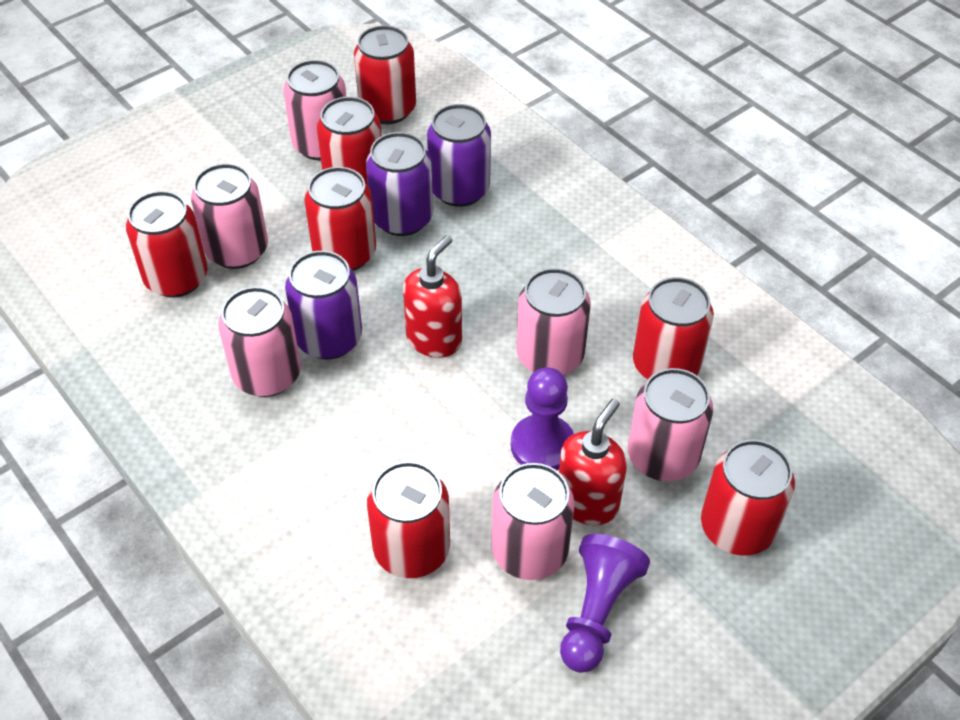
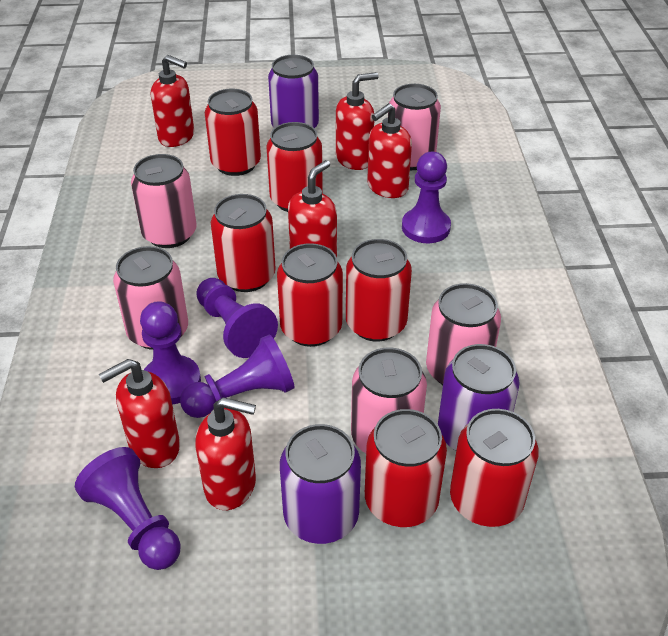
pink can: 6 -> 5
purple pawn: 2 -> 5
red soap dispenser: 2 -> 6

